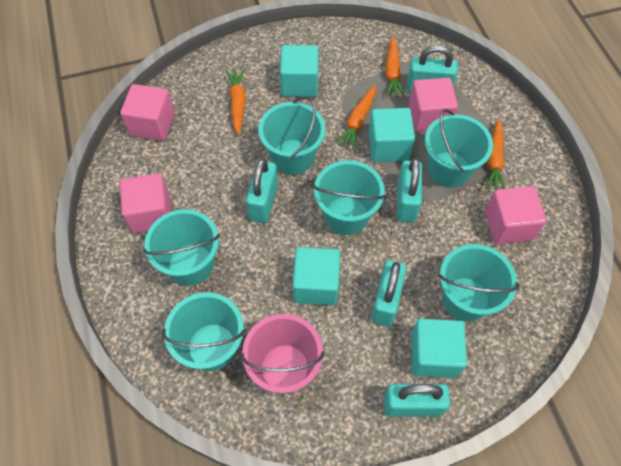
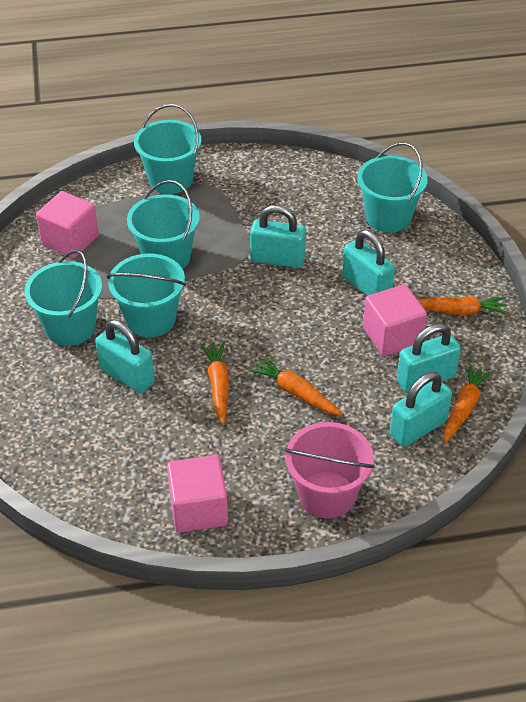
pink cube: 4 -> 3
turquoise bucket: 6 -> 5
turquoise cube: 4 -> 0

